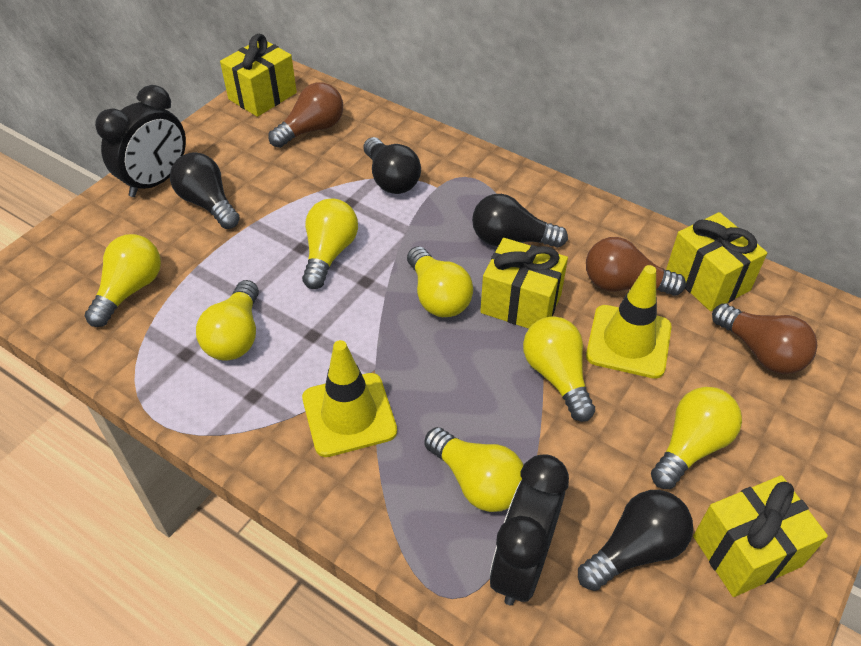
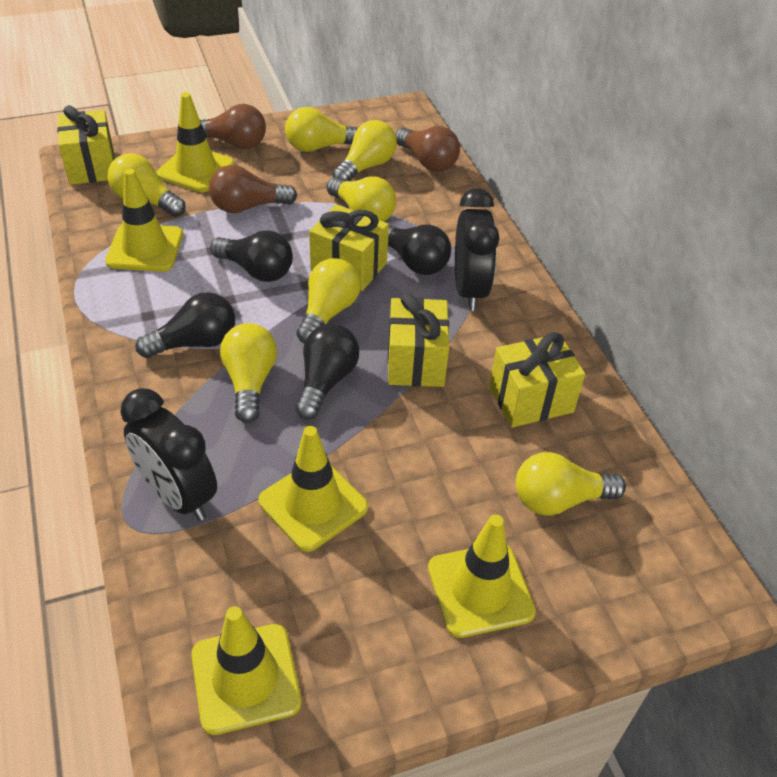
yellow traffic cone: 2 -> 5

